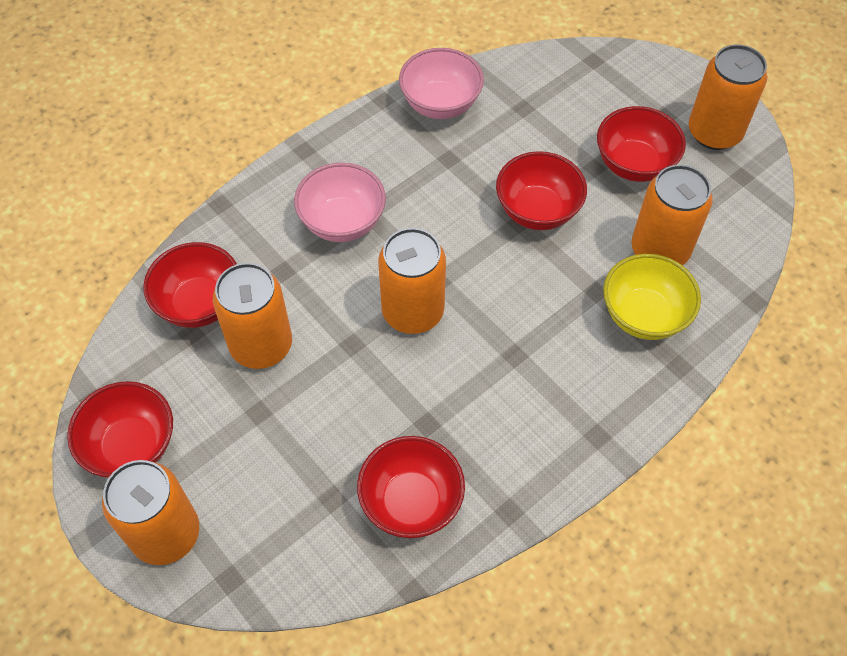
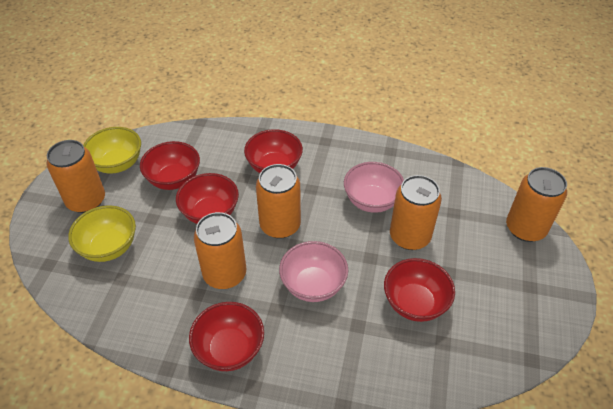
yellow bowl: 1 -> 2

